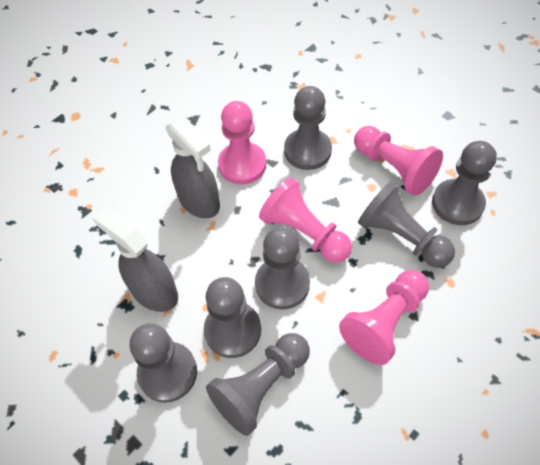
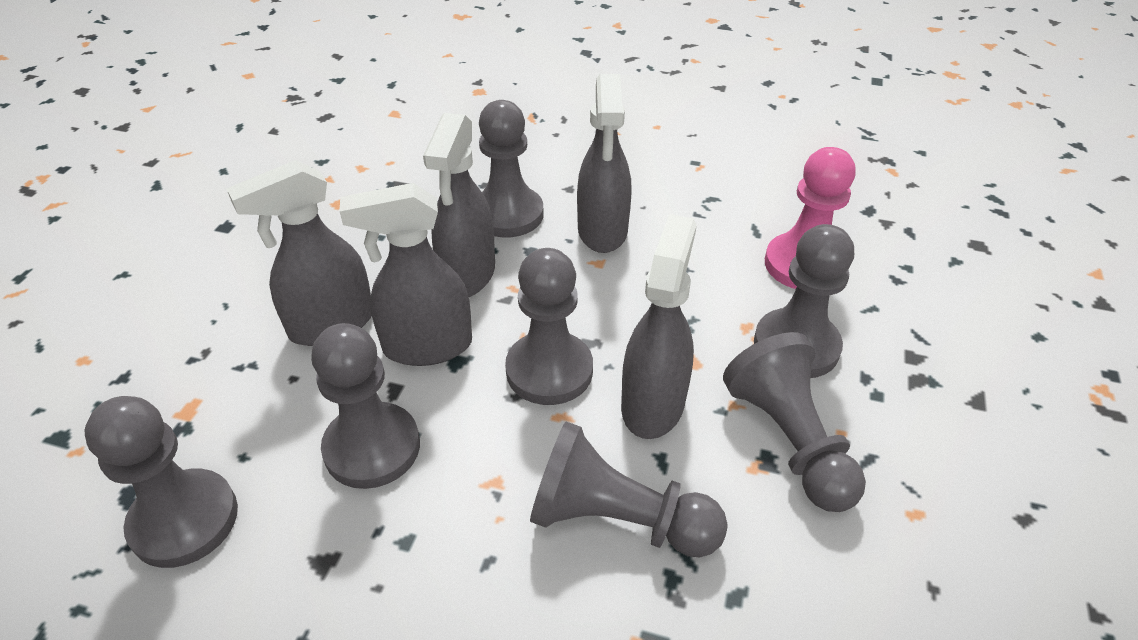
grey spray bottle: 2 -> 5
pink pawn: 4 -> 1

